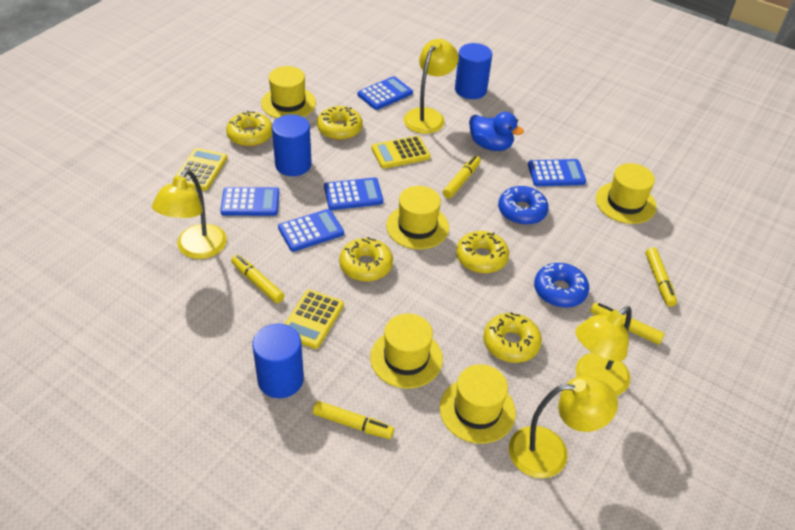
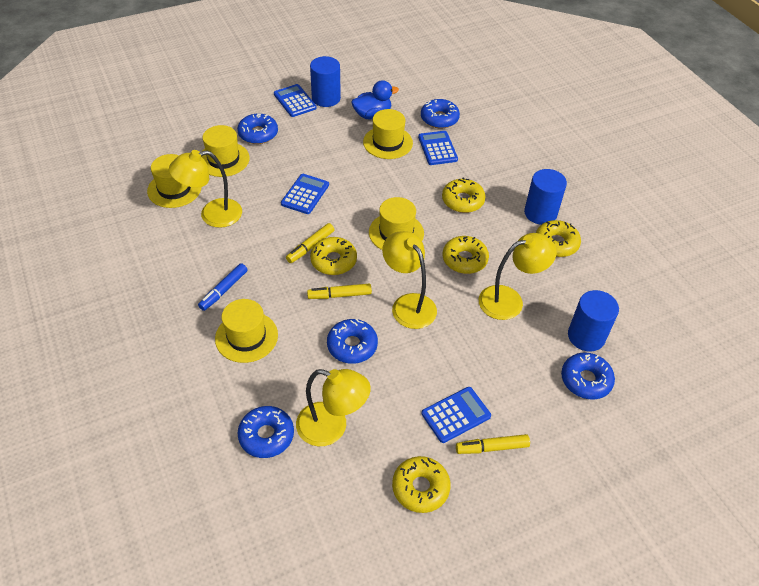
blue calculator: 5 -> 4
blue donut: 2 -> 5
blue marker: 0 -> 1
yellow calculator: 3 -> 0
yellow marker: 5 -> 3

